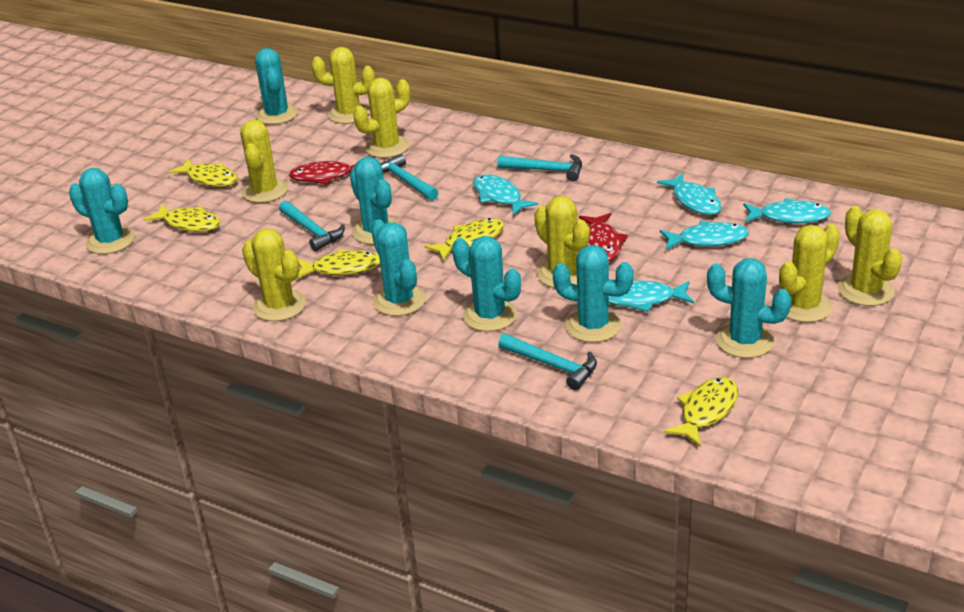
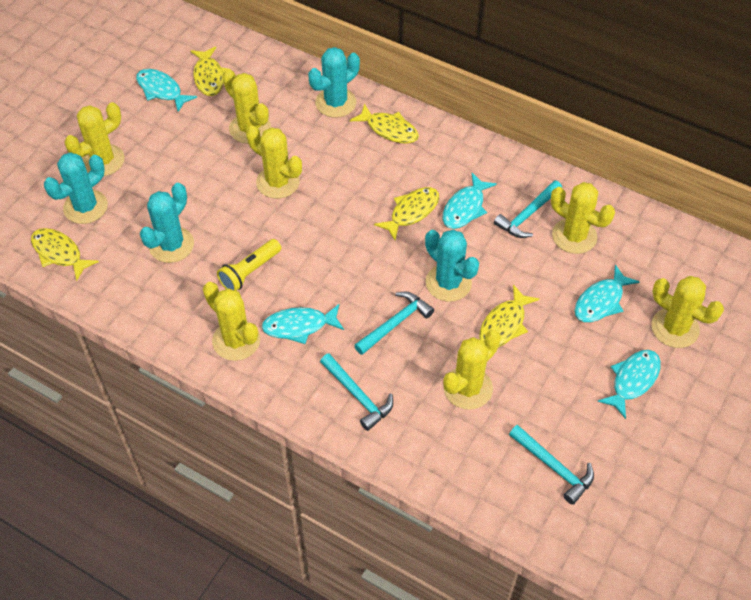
red fish: 2 -> 0
turquoise cactus: 7 -> 4
yellow flashlight: 0 -> 1

